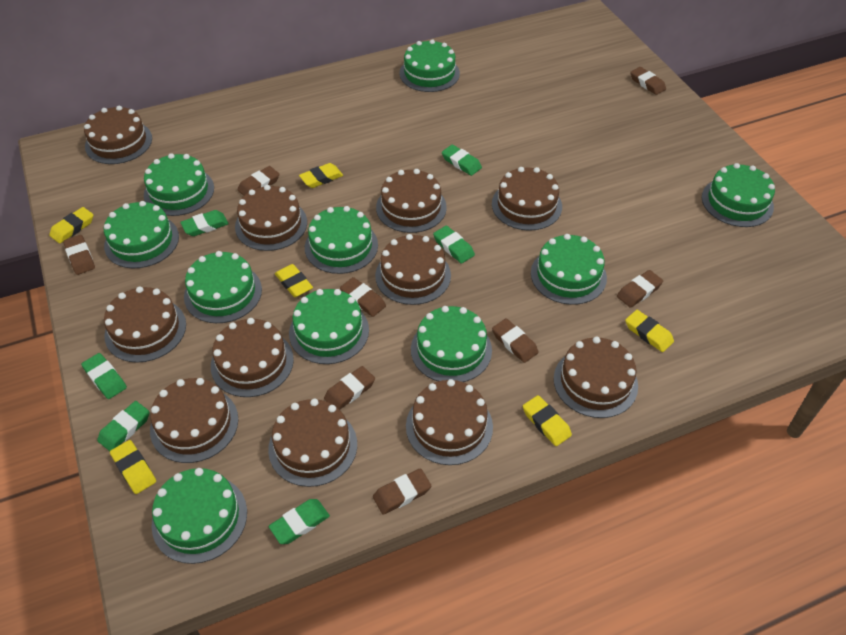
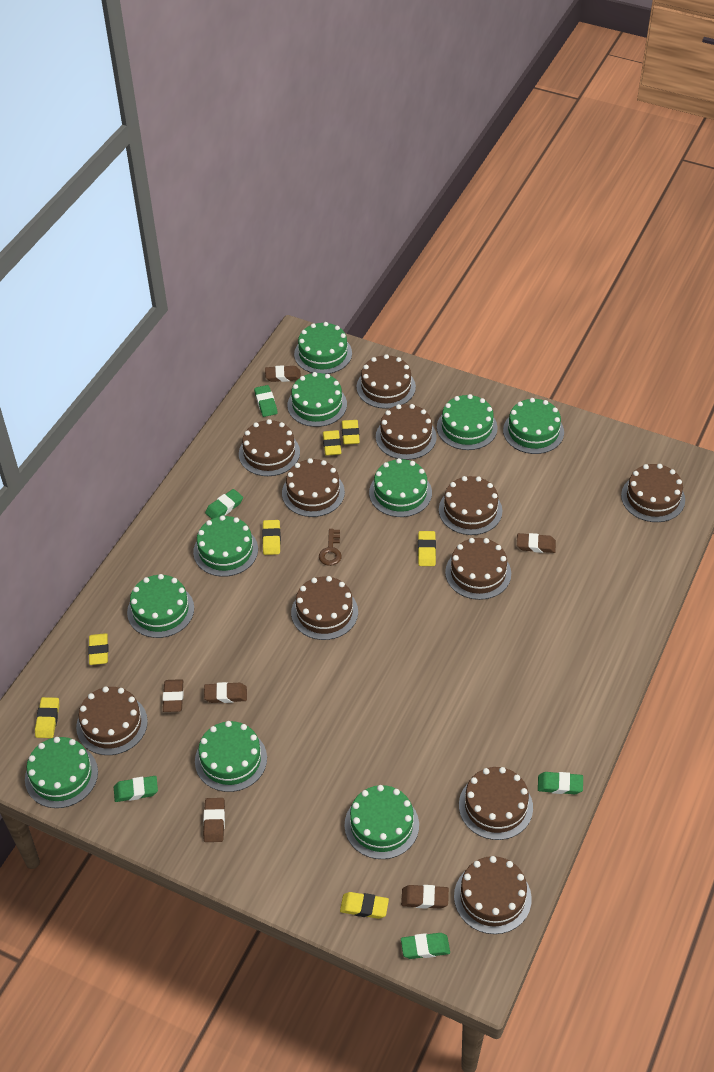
brown eraser: 8 -> 6
brown key: 0 -> 1
green eraser: 6 -> 5
yellow eraser: 6 -> 7

